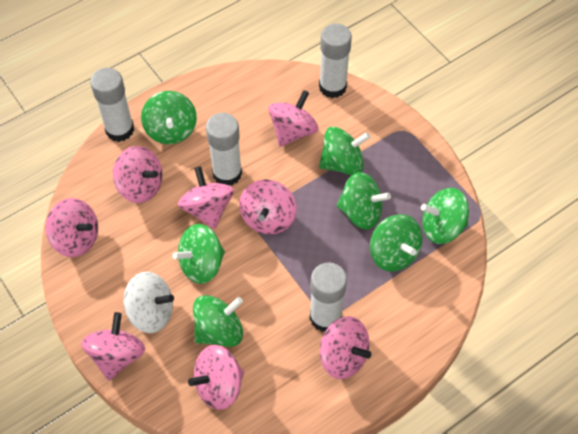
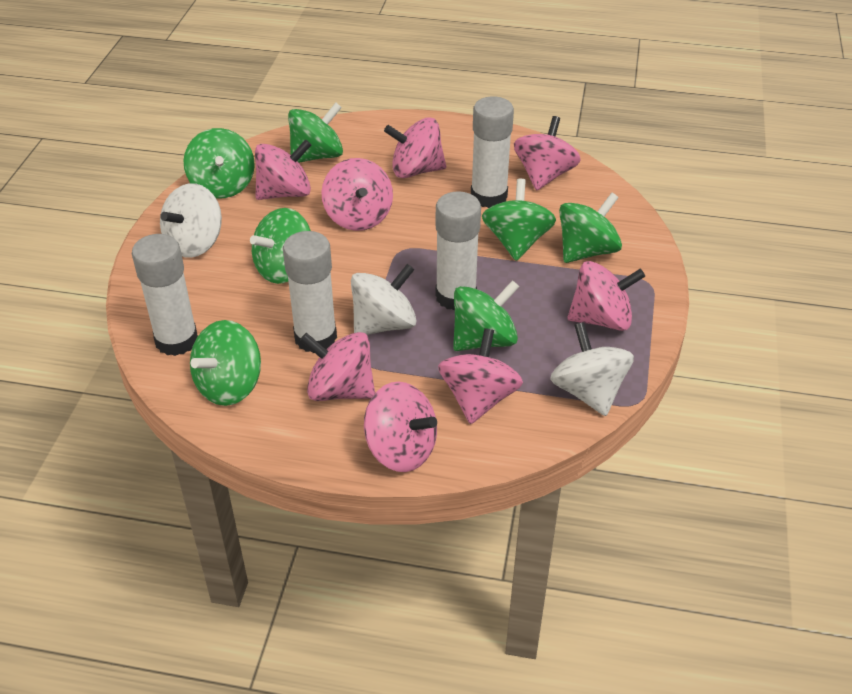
white spinning top: 1 -> 3

